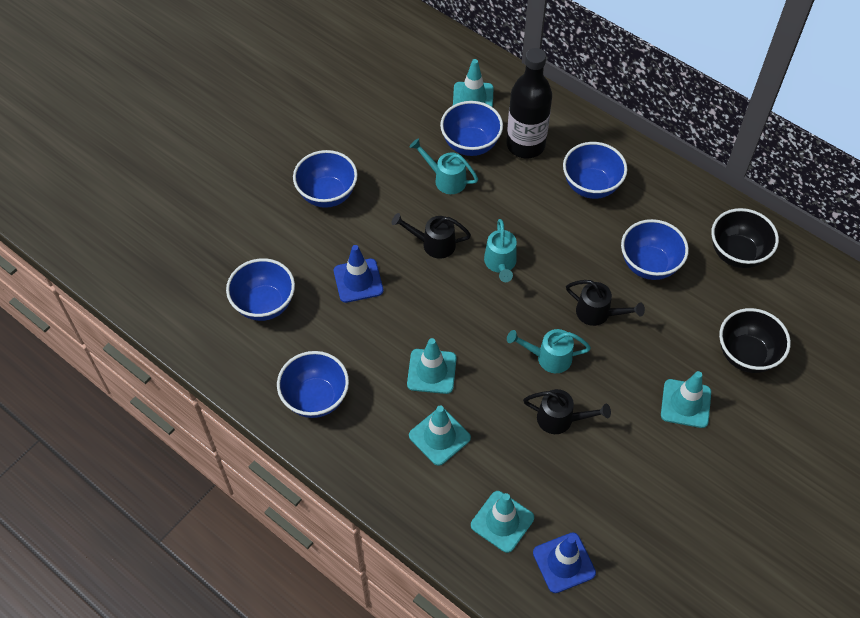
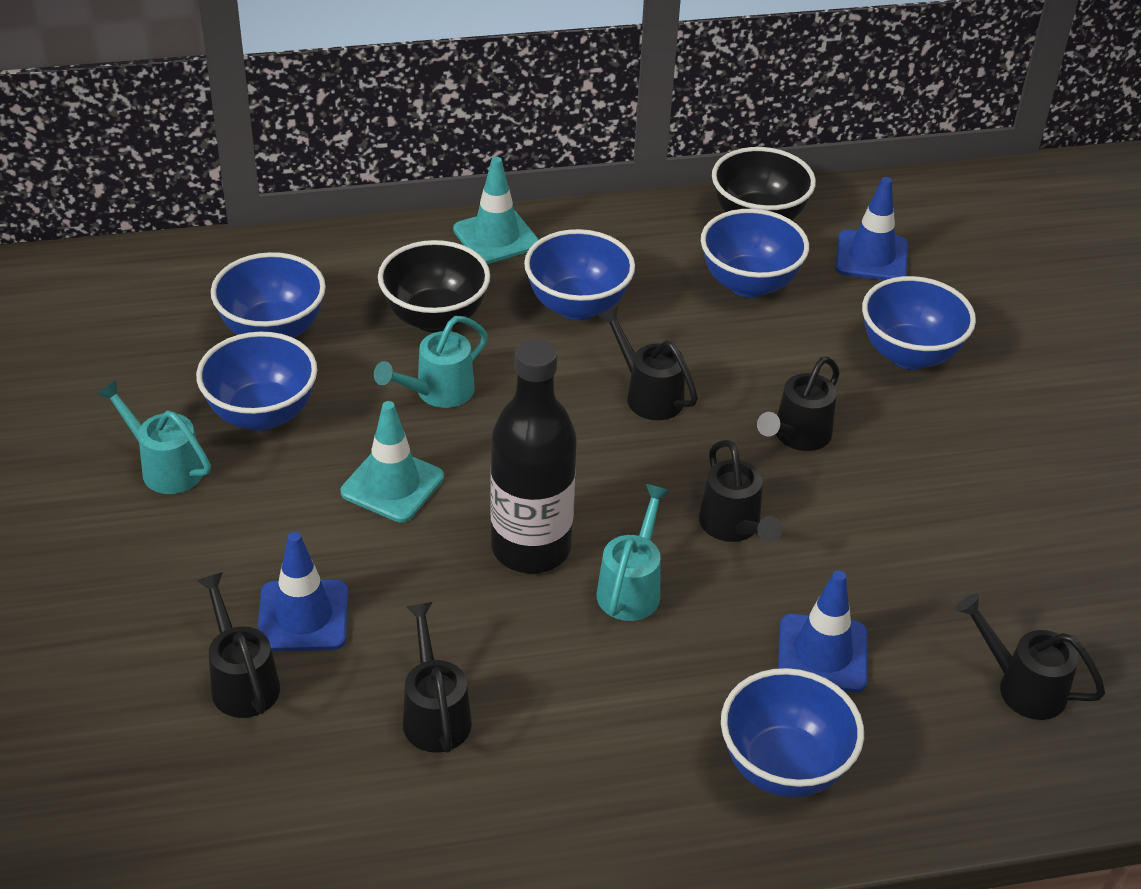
black watering can: 3 -> 6
blue traffic cone: 2 -> 3
turquoise traffic cone: 5 -> 2

